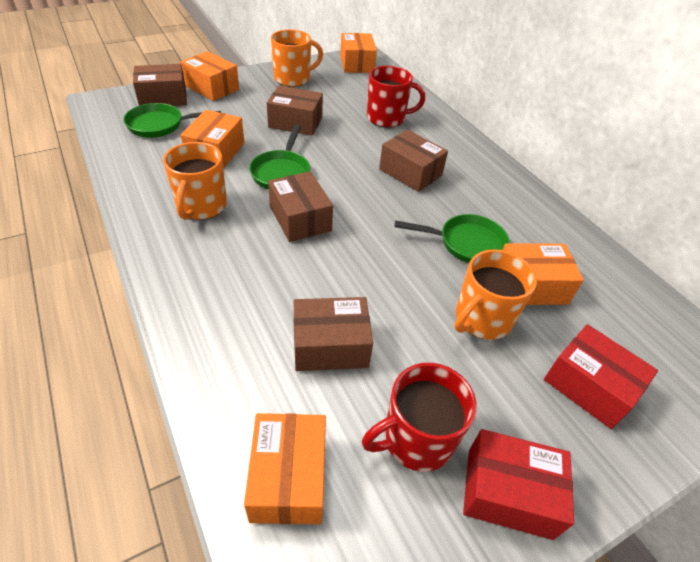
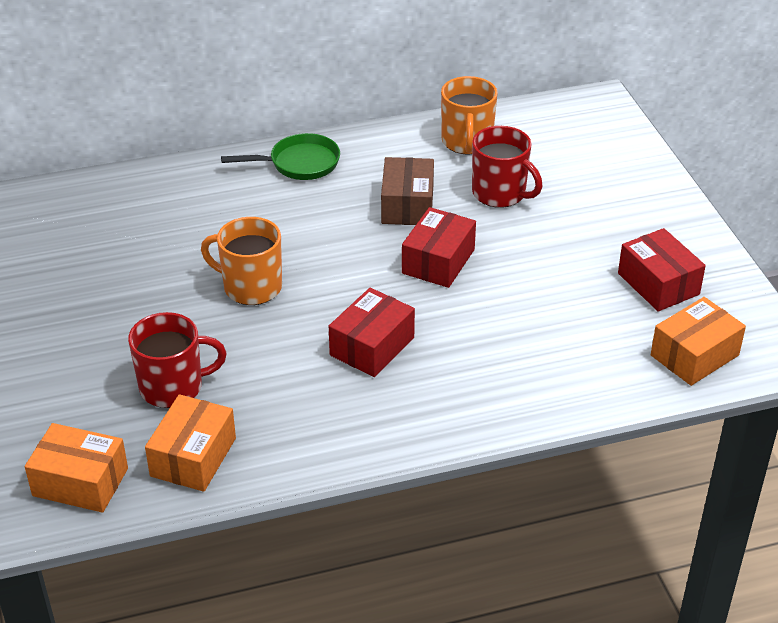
brown box: 5 -> 1
green pan: 3 -> 1
orange box: 5 -> 3
orange mug: 3 -> 2
red box: 2 -> 3

